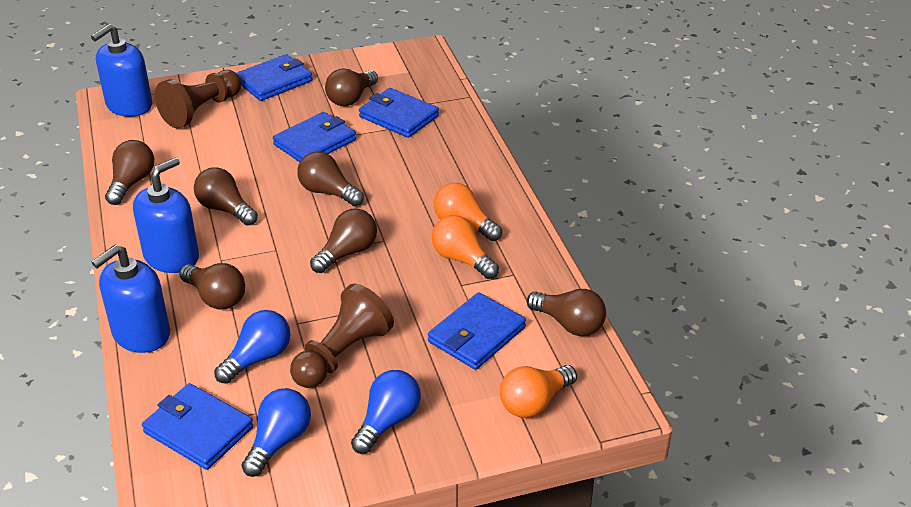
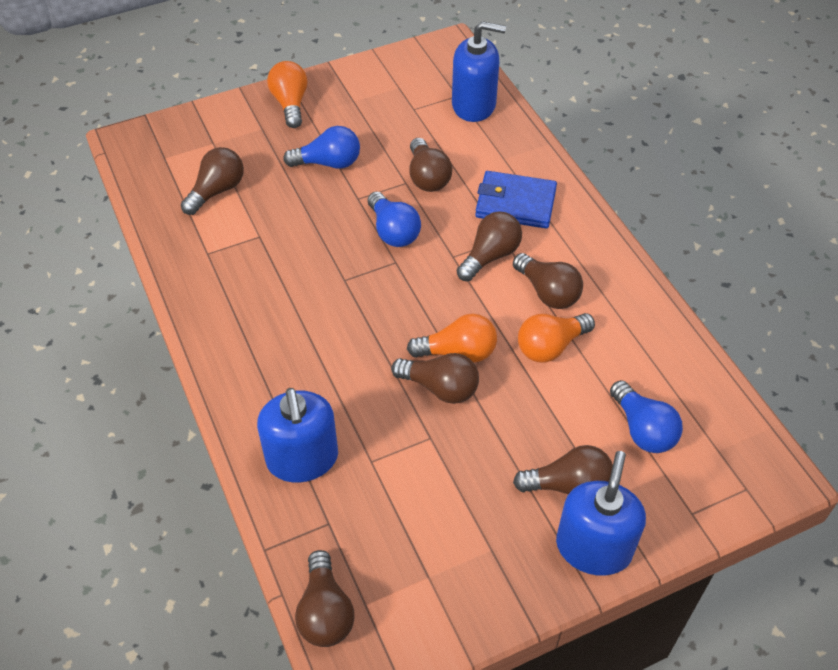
blue wallet: 5 -> 1
brown pawn: 2 -> 0

